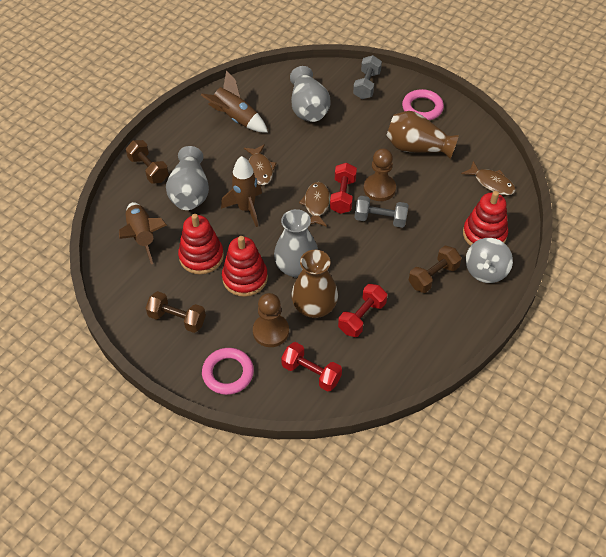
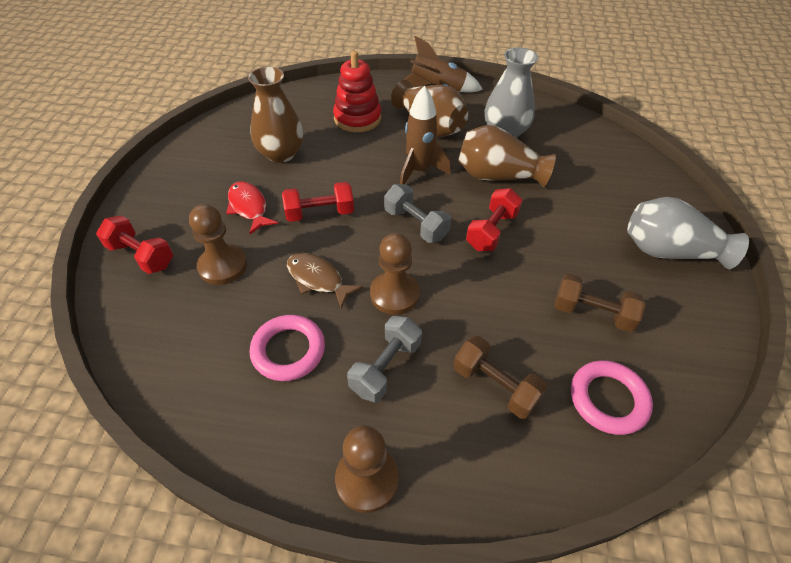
brown dumbbell: 3 -> 2
brown fish: 3 -> 1
brown pawn: 2 -> 3
brown rocket: 3 -> 2
brown vase: 2 -> 3
grey spinning top: 1 -> 0
grey vase: 3 -> 2
red fish: 0 -> 1
red stacking toy: 3 -> 1

